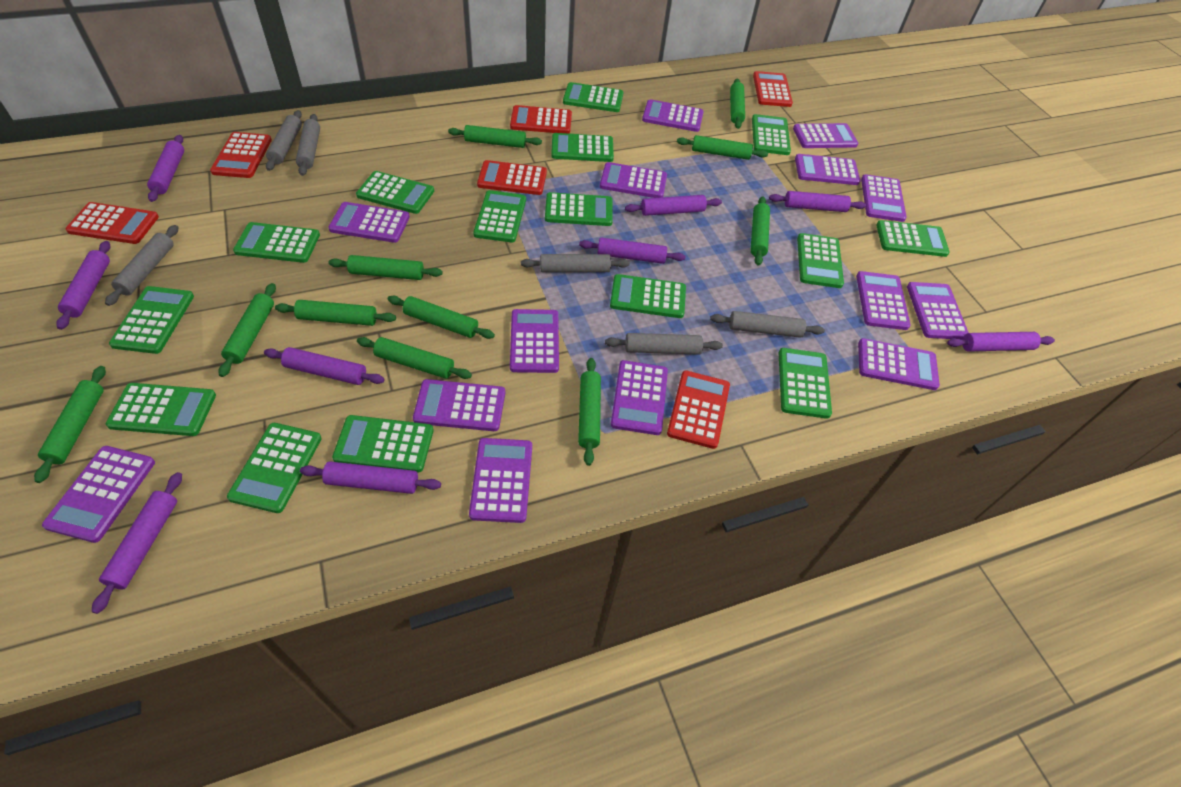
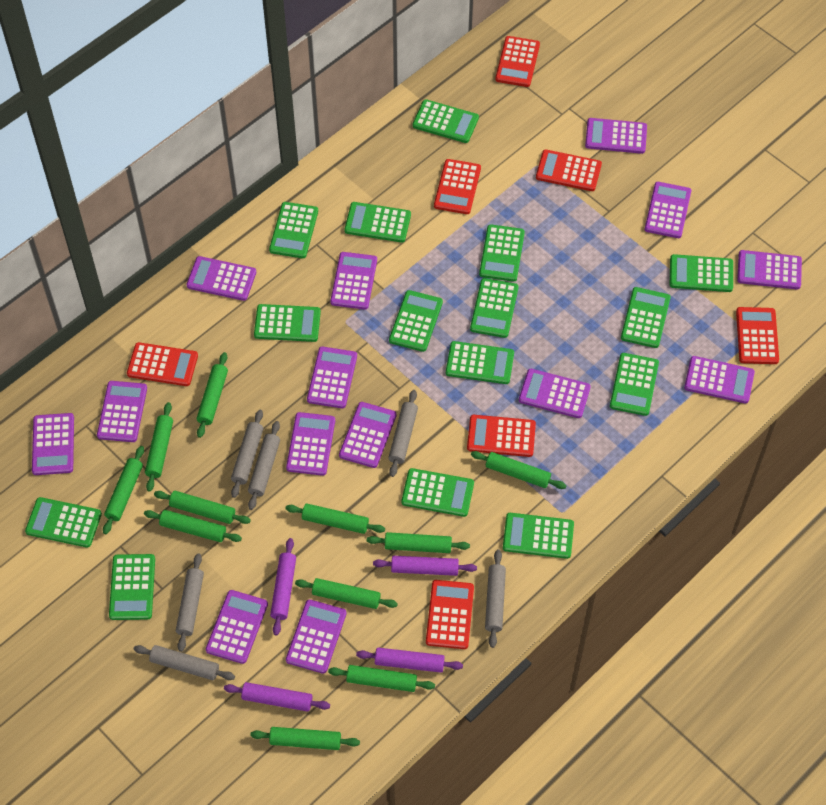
purple rolling pin: 9 -> 4
red calculator: 6 -> 7

